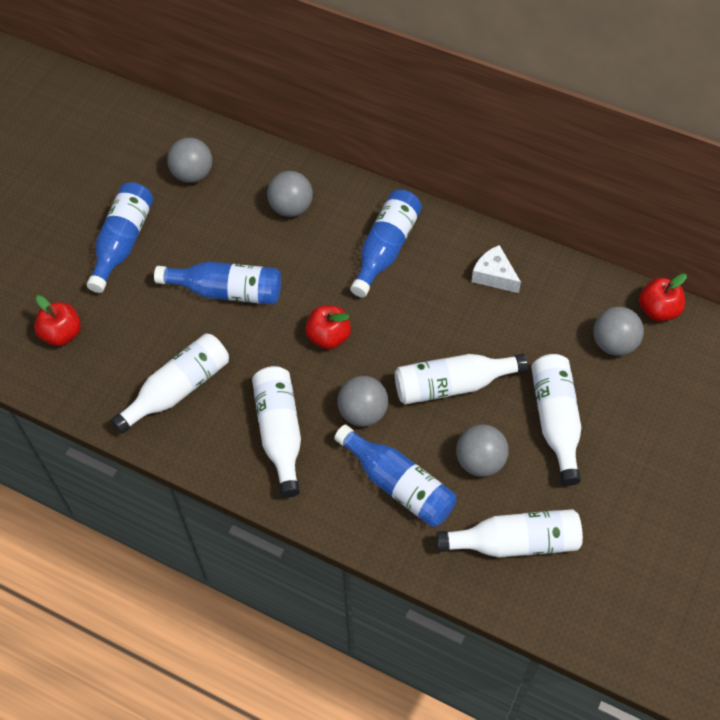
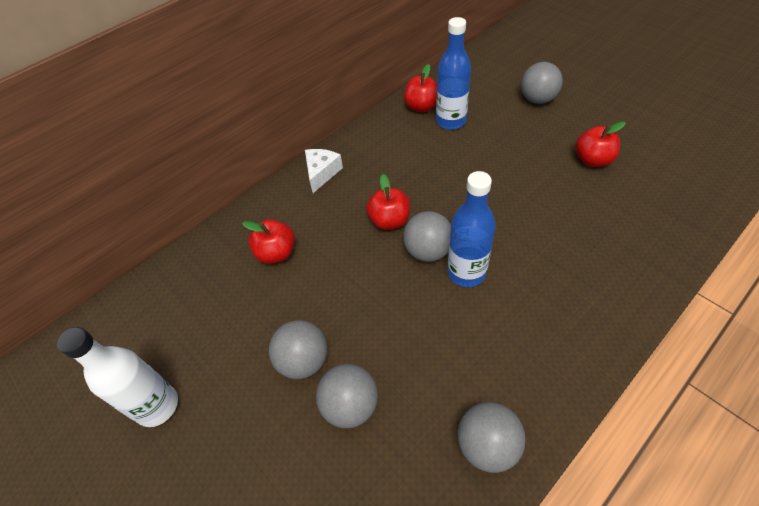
blue bottle: 4 -> 2
red apple: 3 -> 4
white bottle: 5 -> 1

